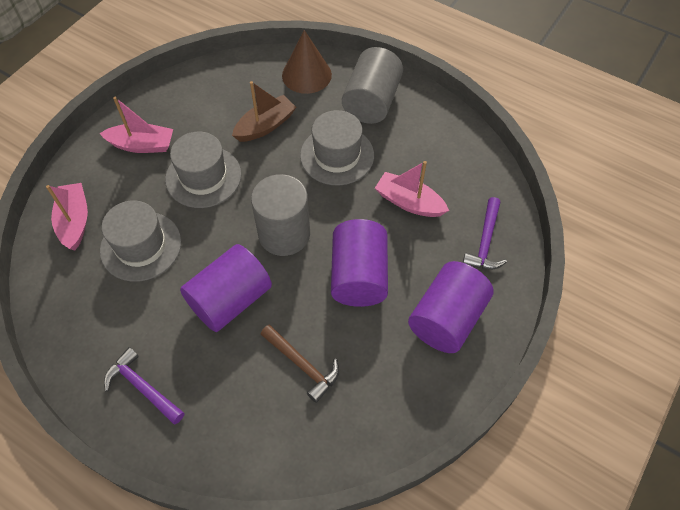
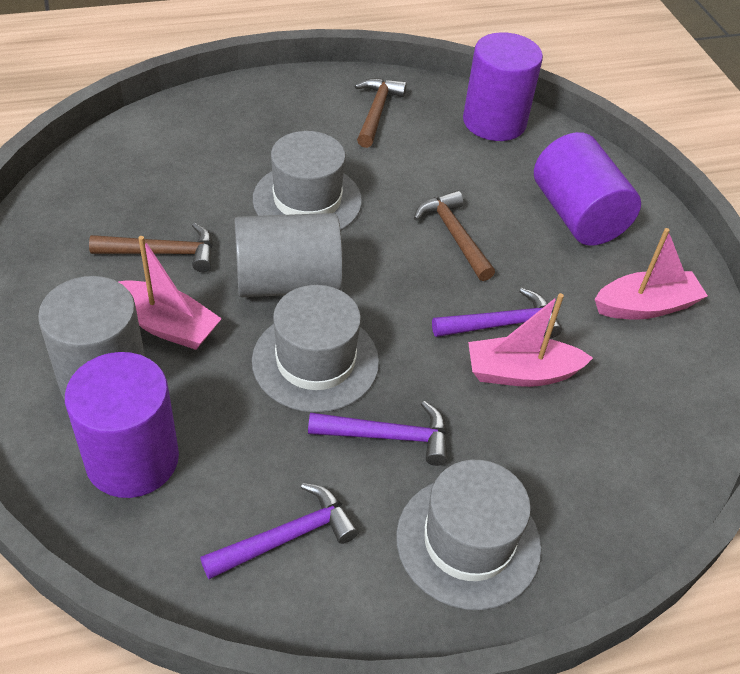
brown boat: 1 -> 0
brown cone: 1 -> 0
brown hammer: 1 -> 3
purple hammer: 2 -> 3

